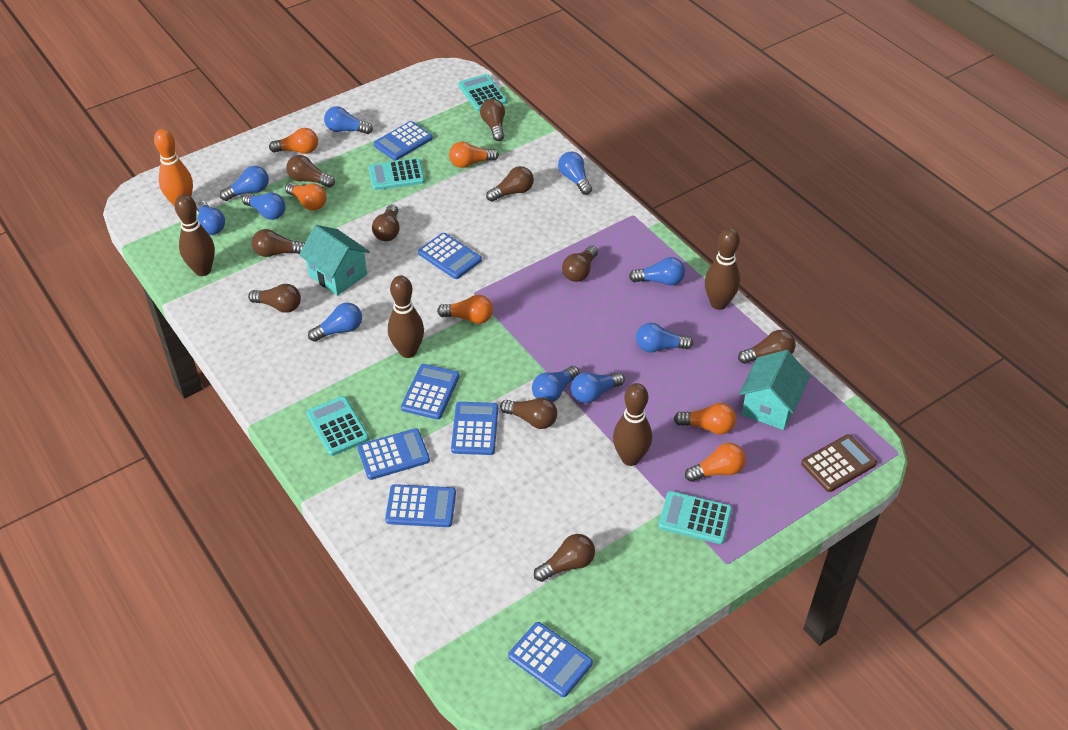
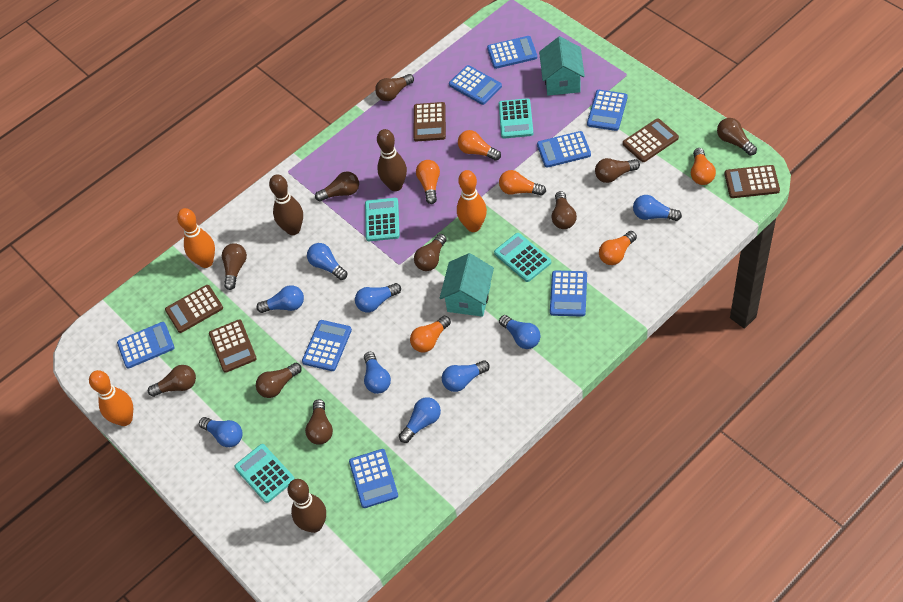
blue calculator: 7 -> 8
blue light bulb: 10 -> 9
brown bowling pin: 4 -> 3
brown calculator: 1 -> 5
orange bowling pin: 1 -> 3

